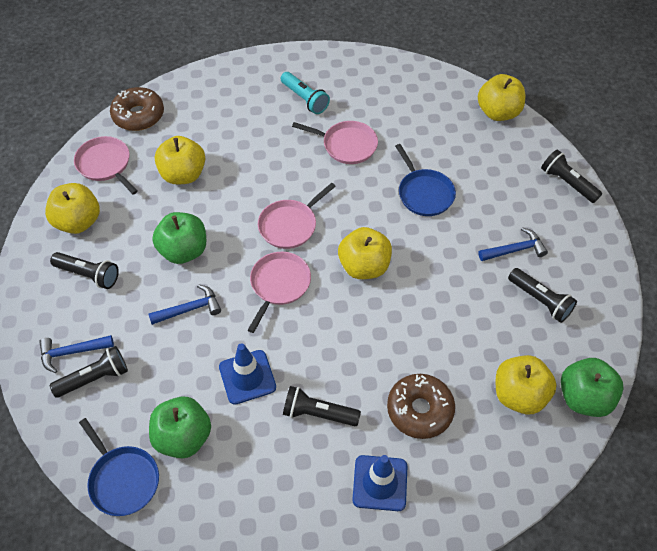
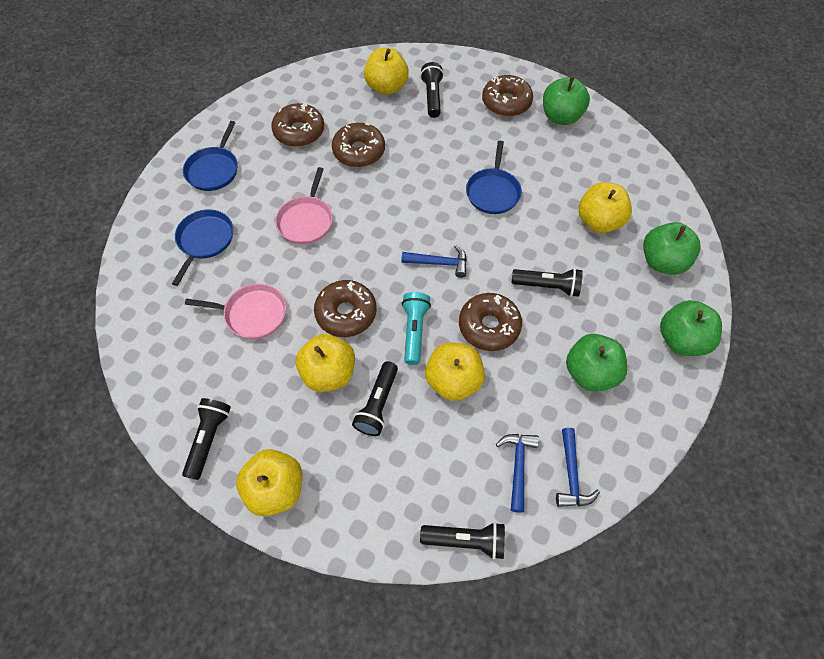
blue pan: 2 -> 3
blue traffic cone: 2 -> 0
brown donut: 2 -> 5
green apple: 3 -> 4
pink pan: 4 -> 2

